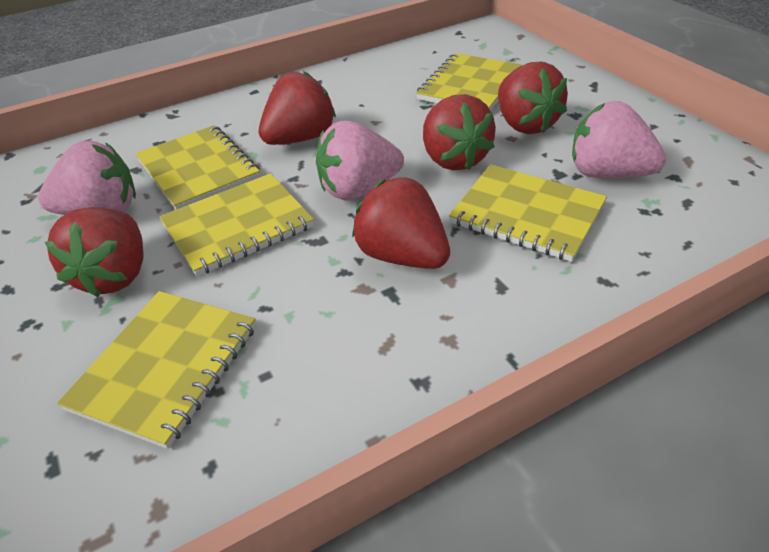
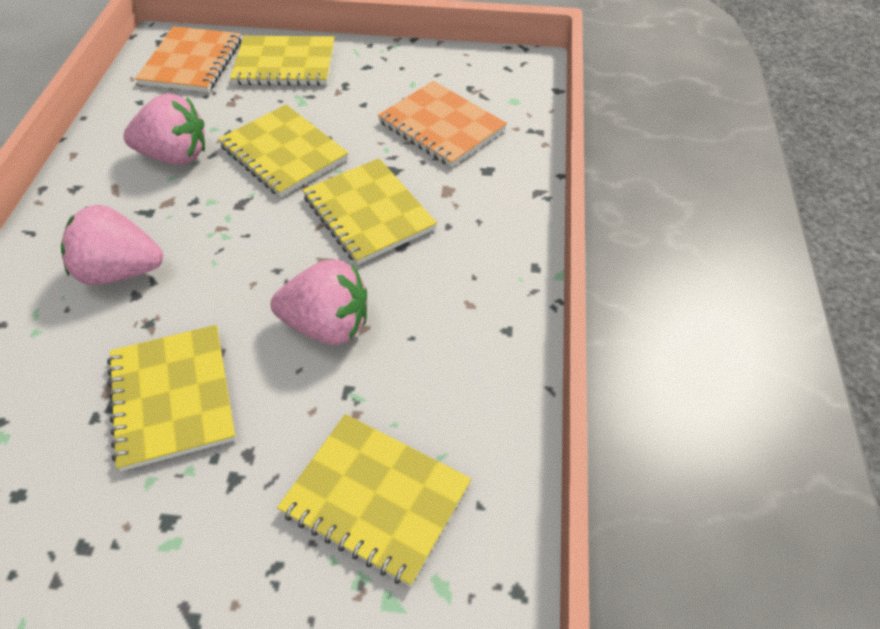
orange notebook: 0 -> 2
red strawberry: 5 -> 0

